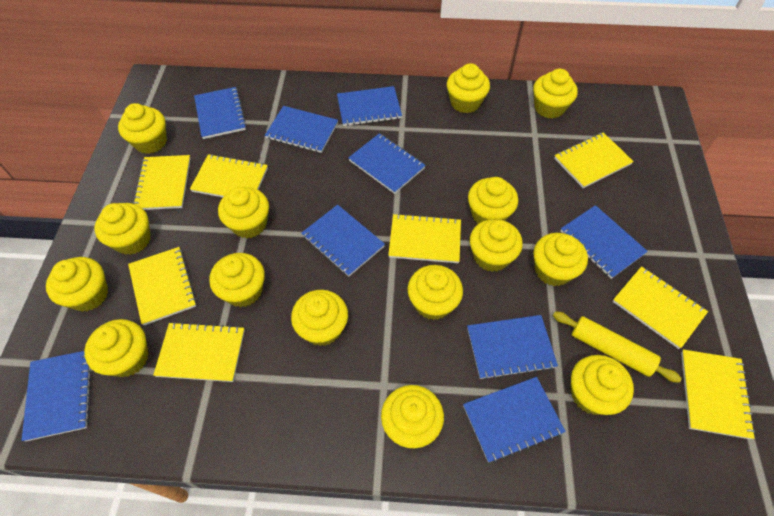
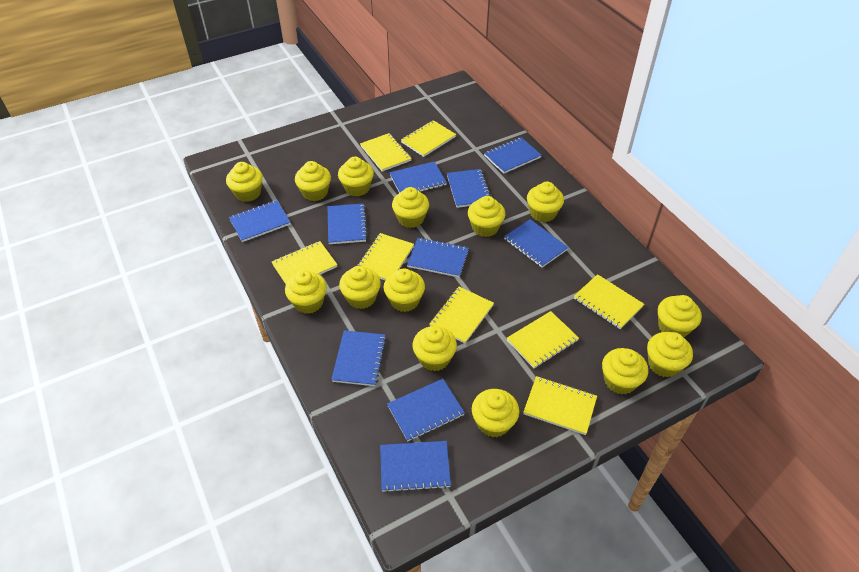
blue notebook: 9 -> 10
yellow cupcake: 15 -> 14
yellow rolling pin: 1 -> 0

